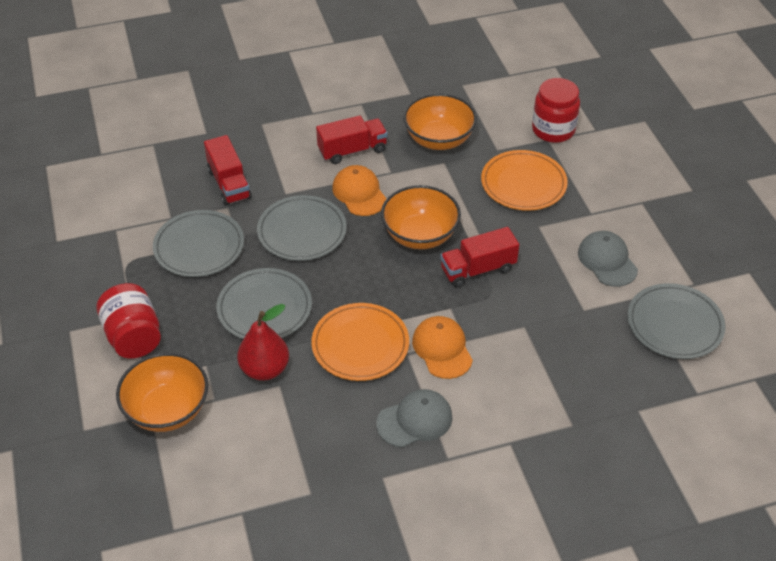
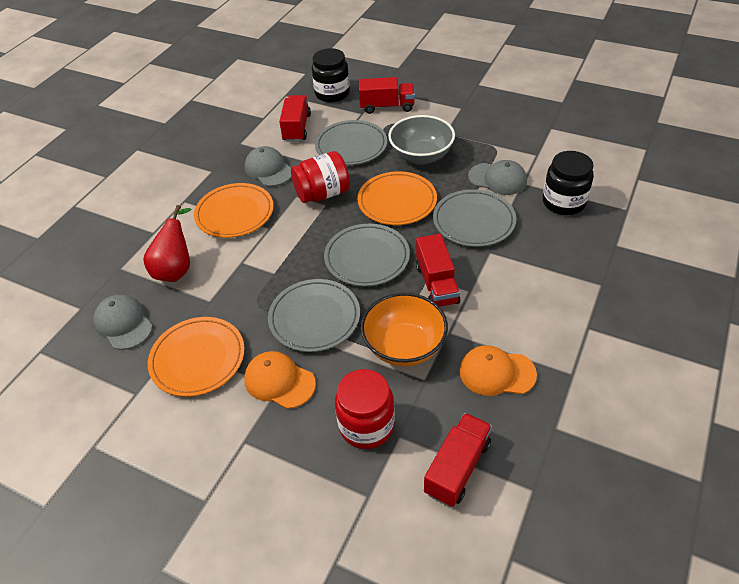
black jar: 0 -> 2
grey bowl: 0 -> 1
grey cap: 2 -> 3
orange bowl: 3 -> 1
orange plate: 2 -> 3
red truck: 3 -> 4

